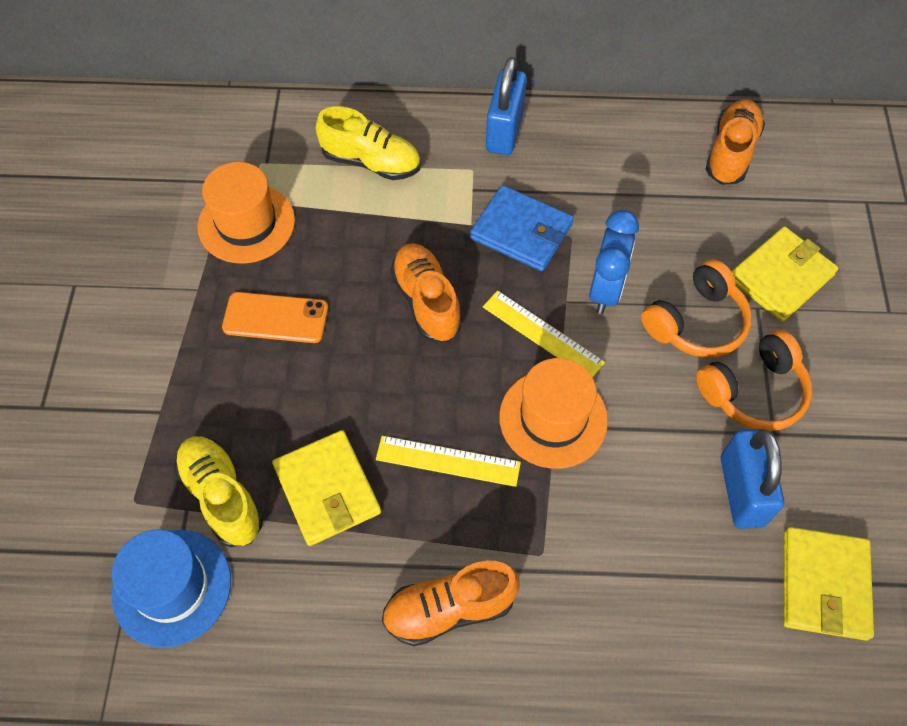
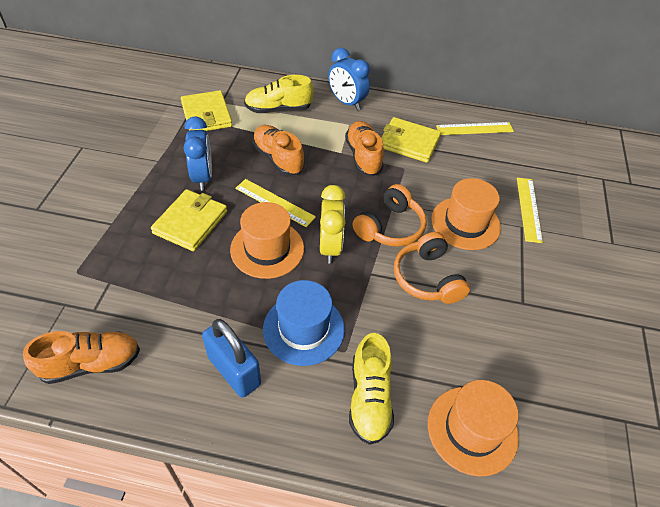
blue clock: 1 -> 2
blue padlock: 2 -> 1
blue wallet: 1 -> 0
orange hat: 2 -> 3
orange phone: 1 -> 0
yellow clock: 0 -> 1
yellow ruler: 2 -> 3

